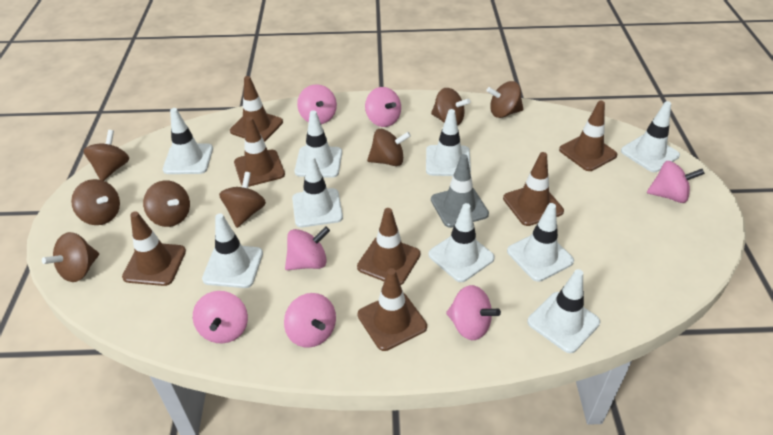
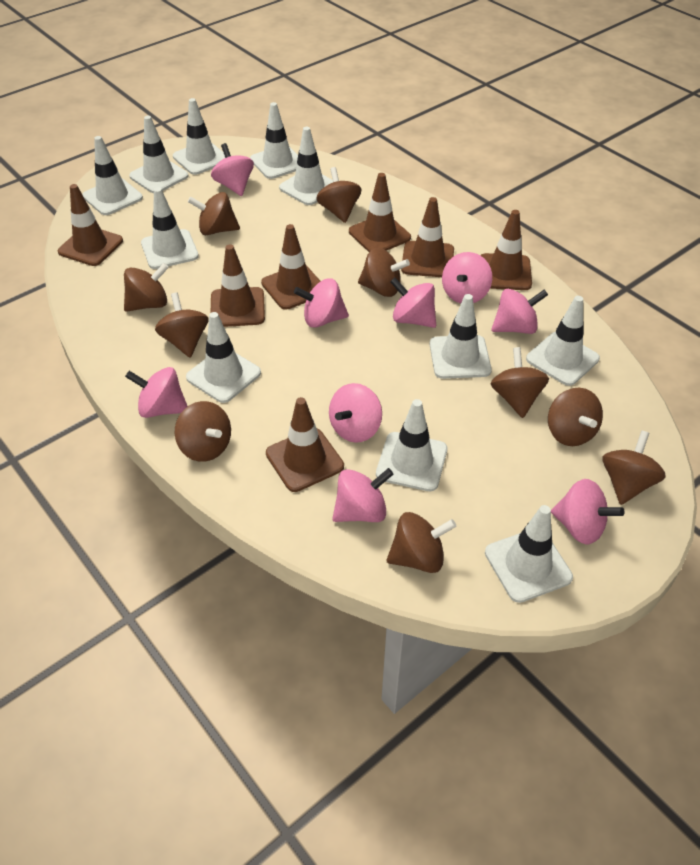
brown spinning top: 8 -> 10
grey traffic cone: 1 -> 0
pink spinning top: 7 -> 9
white traffic cone: 9 -> 11

